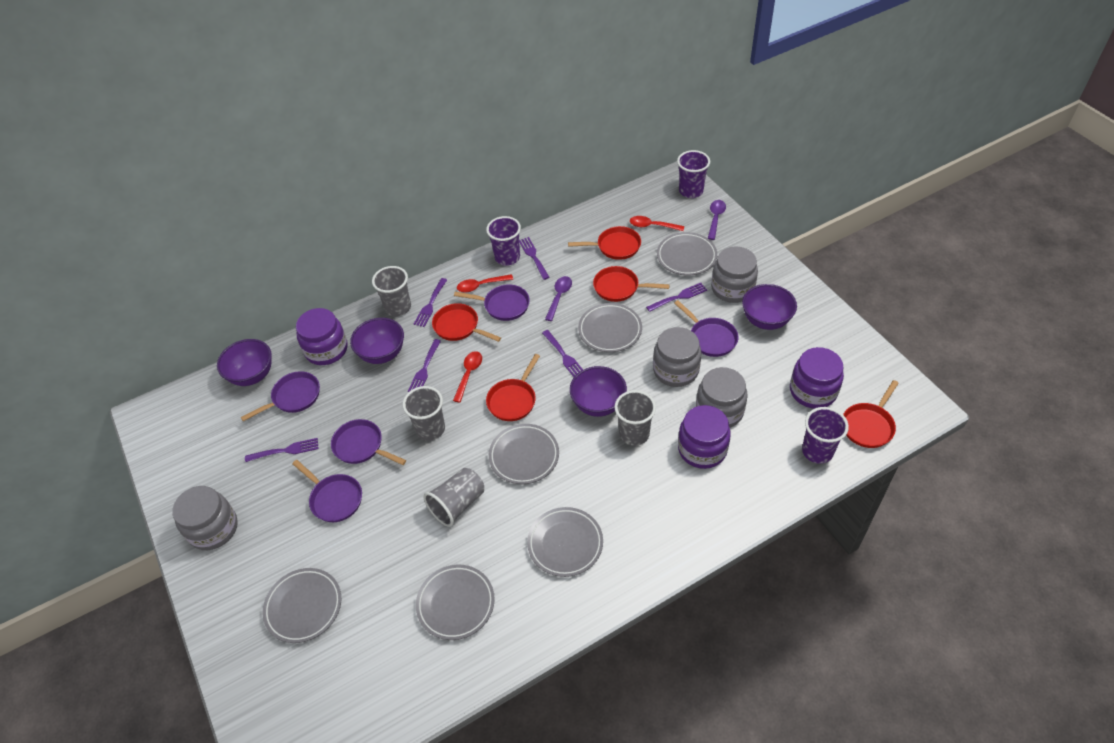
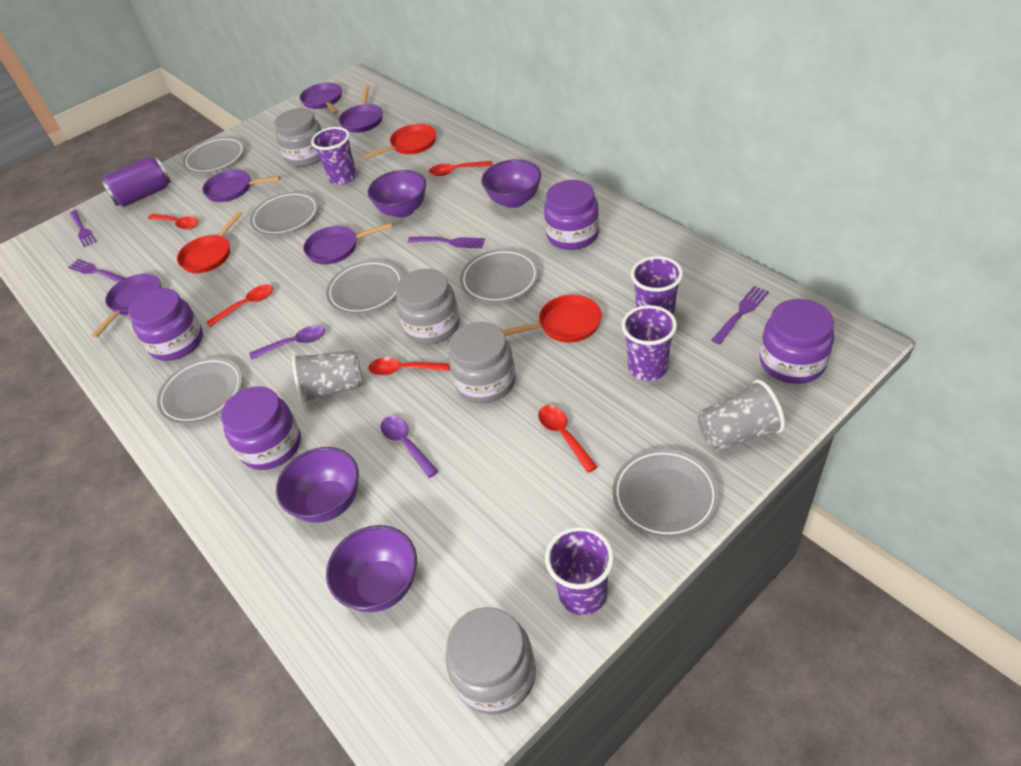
grey cup: 4 -> 2
purple can: 0 -> 1
purple cup: 3 -> 4
purple fork: 6 -> 4
purple jar: 3 -> 4
red pan: 5 -> 3
red spoon: 3 -> 5

